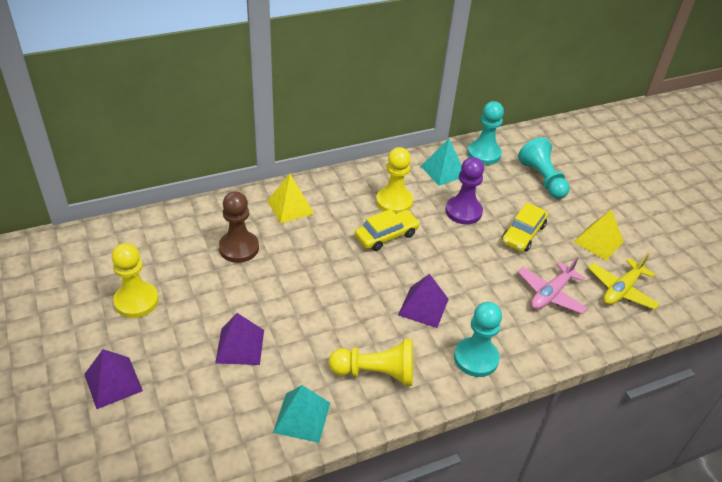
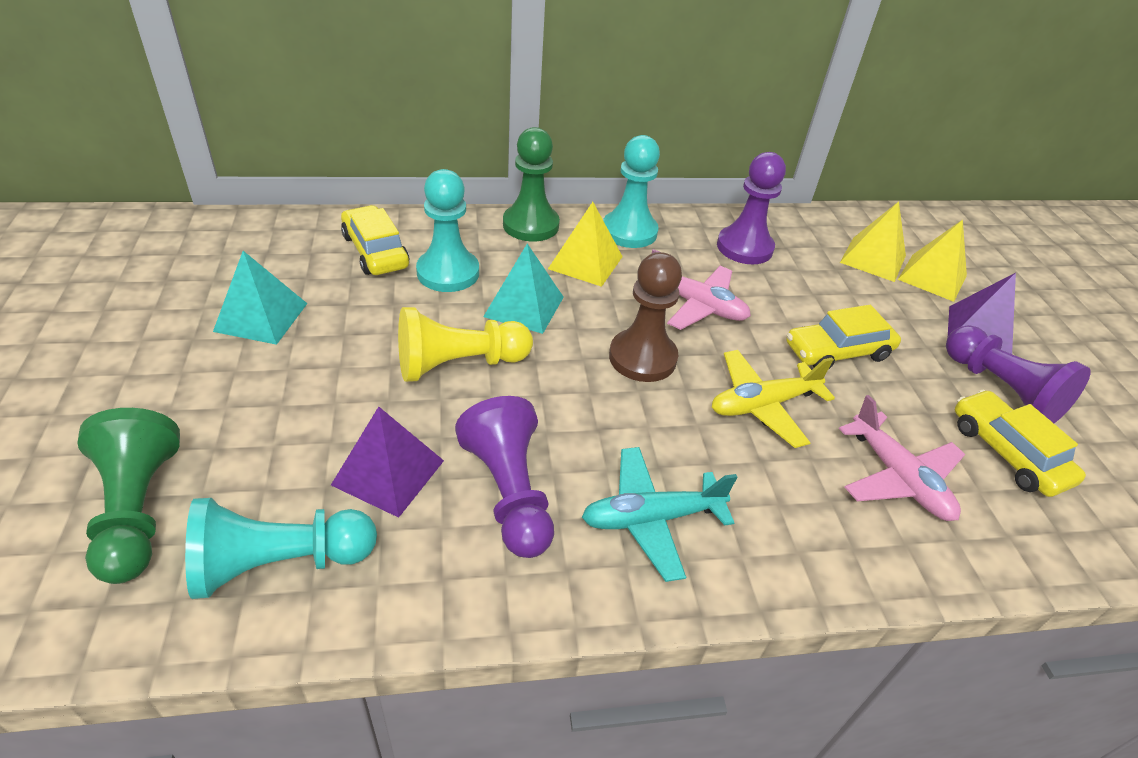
green pawn: 0 -> 2
pink plane: 1 -> 2
purple pawn: 1 -> 3
purple pyramid: 3 -> 2
turquoise plane: 0 -> 1
yellow car: 2 -> 3
yellow pawn: 3 -> 1
yellow pyramid: 2 -> 3

